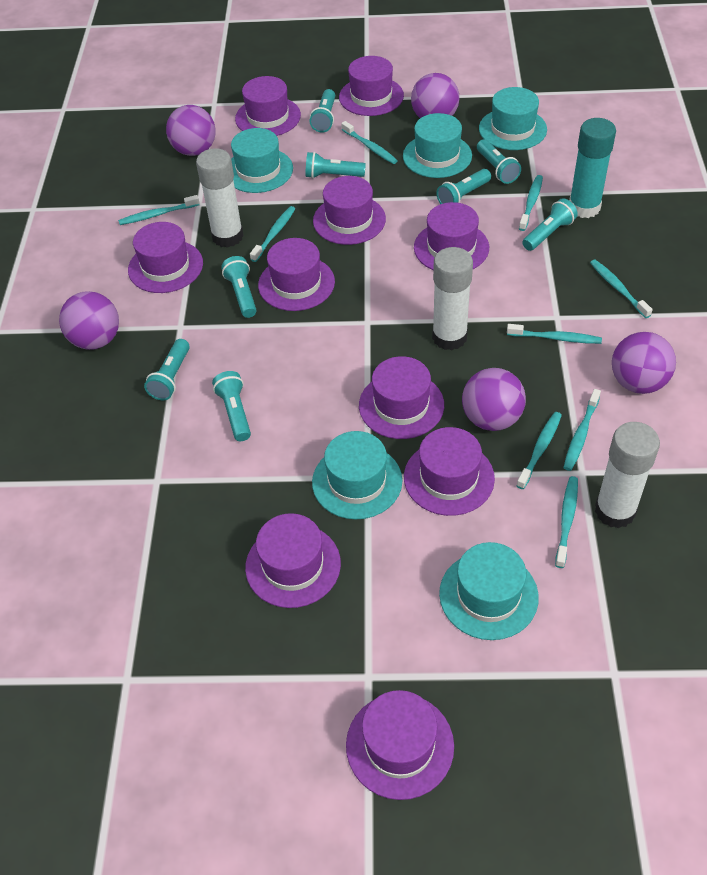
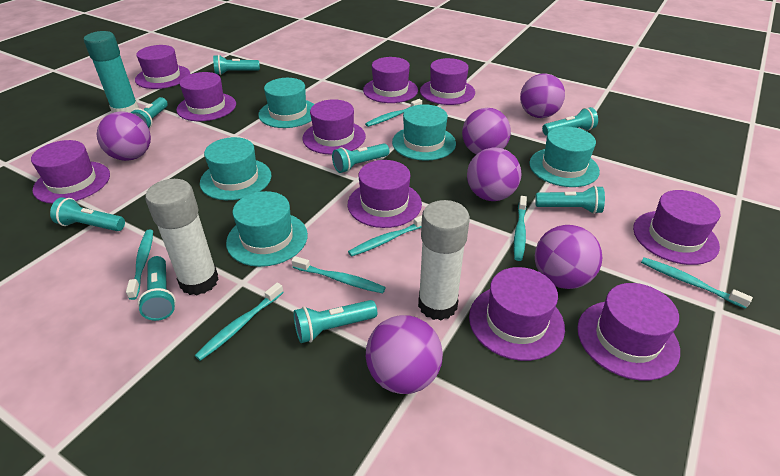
purple ball: 5 -> 6
turquoise toothbrush: 9 -> 7
white glue stick: 3 -> 2

